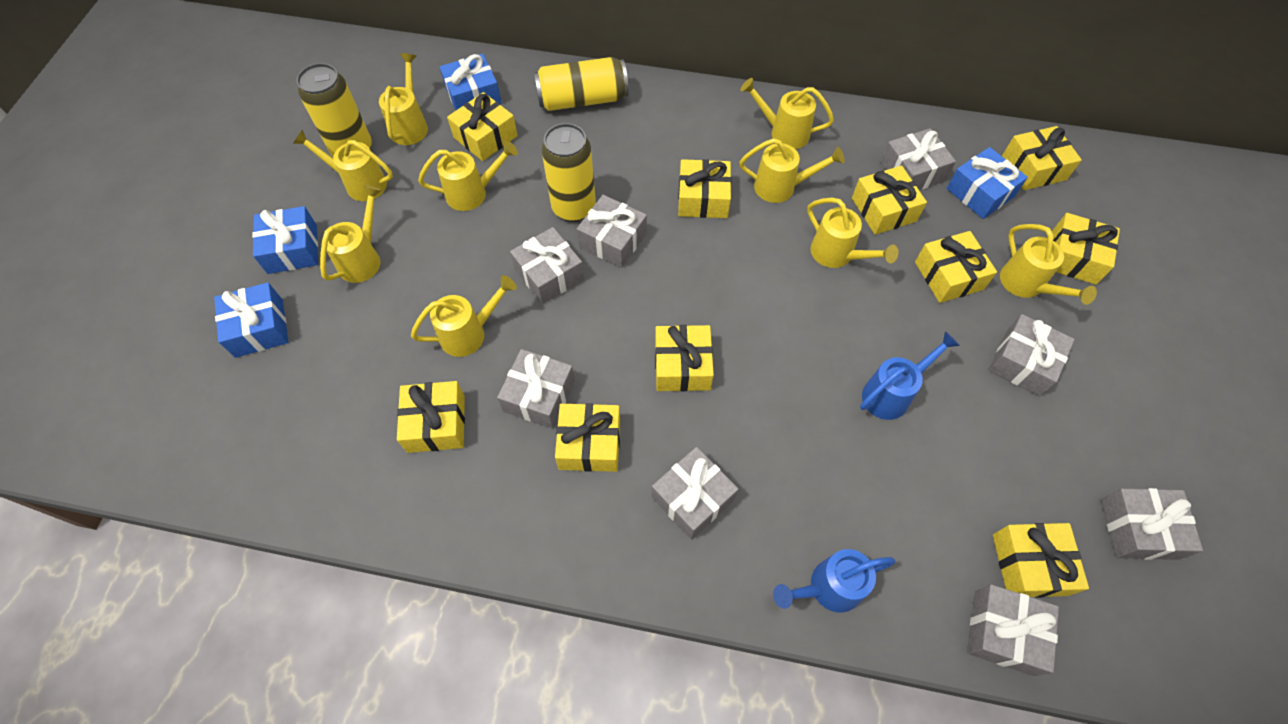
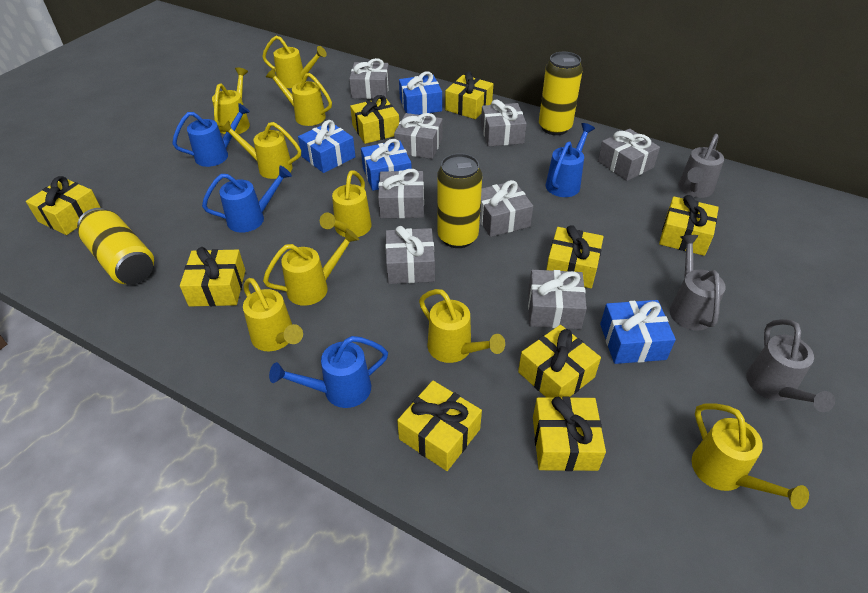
blue watering can: 2 -> 4
grey watering can: 0 -> 3
yellow gift: 10 -> 9

